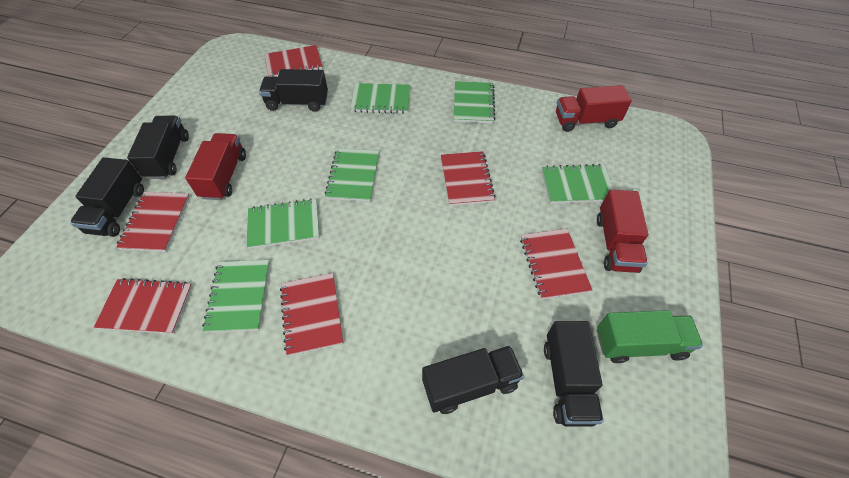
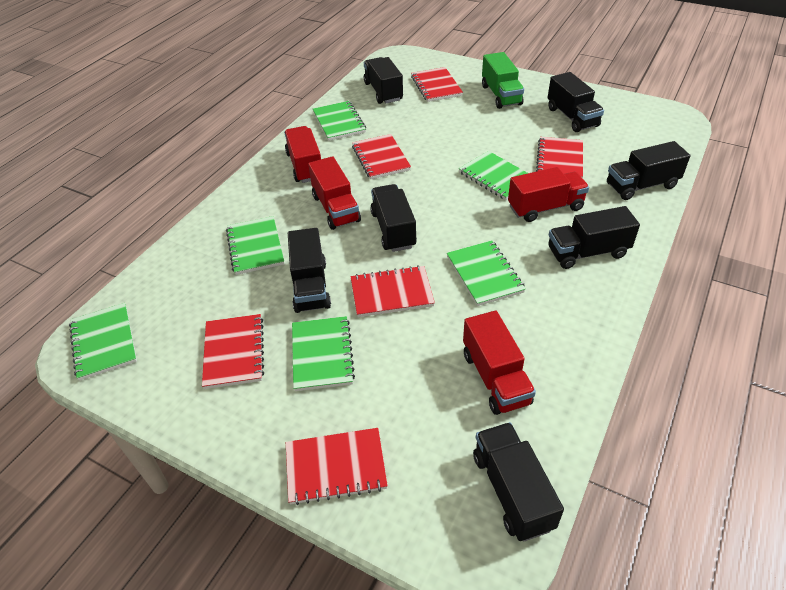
black truck: 5 -> 7
red truck: 3 -> 4

